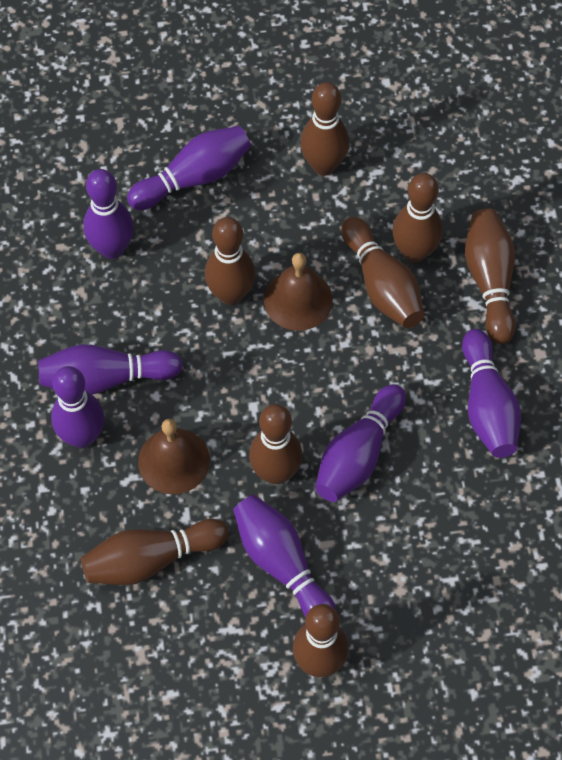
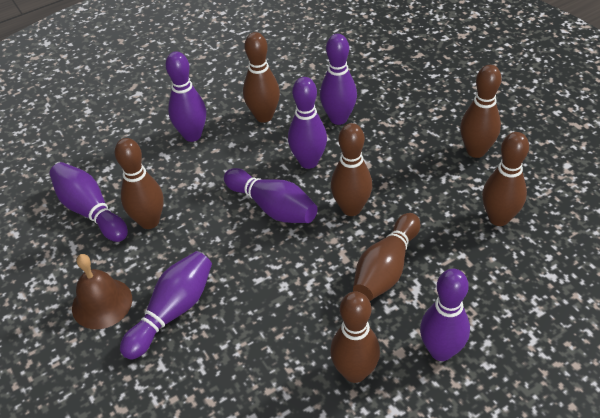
brown bell: 2 -> 1
brown bowling pin: 8 -> 7

